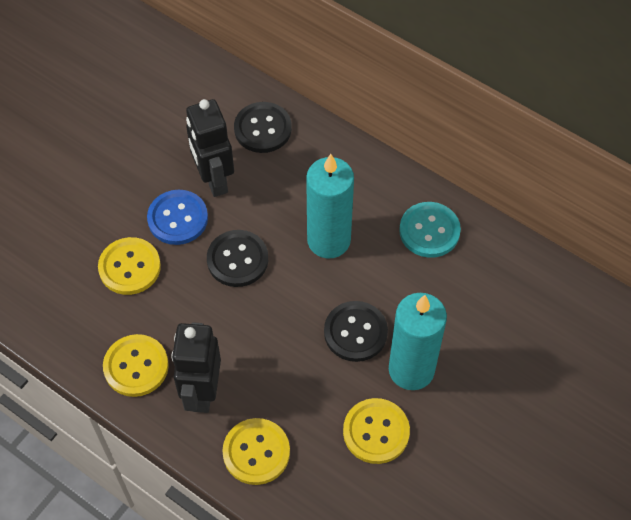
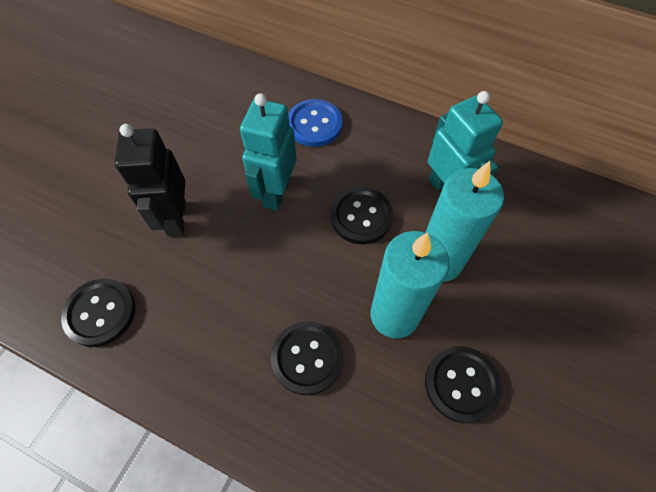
black button: 3 -> 4
black robot: 2 -> 1
turquoise button: 1 -> 0
turquoise robot: 0 -> 2
yellow button: 4 -> 0

